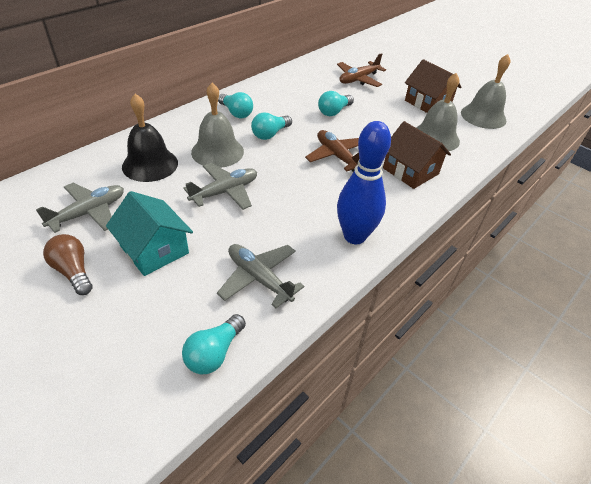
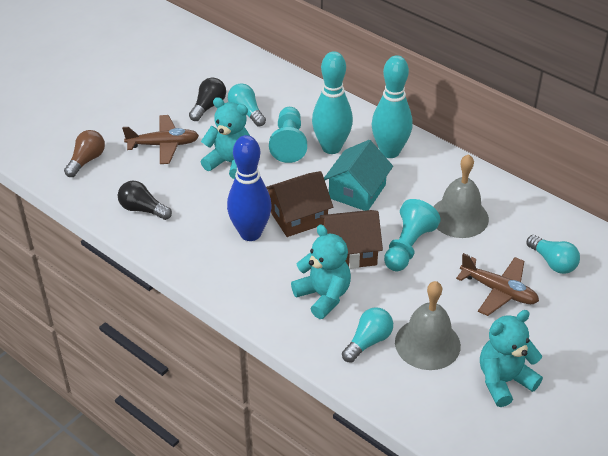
black bell: 1 -> 0
black light bulb: 0 -> 2
grey bell: 3 -> 2
grey plane: 3 -> 0
turquoise bowling pin: 0 -> 2
turquoise light bulb: 4 -> 3
turquoise pawn: 0 -> 2
turquoise teddy bear: 0 -> 3

